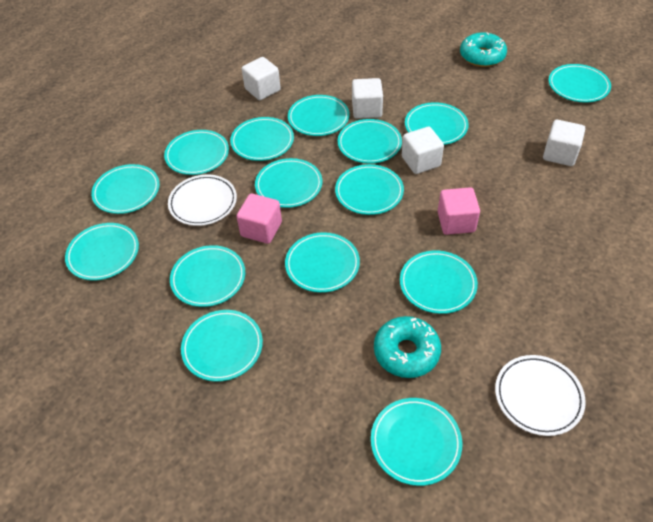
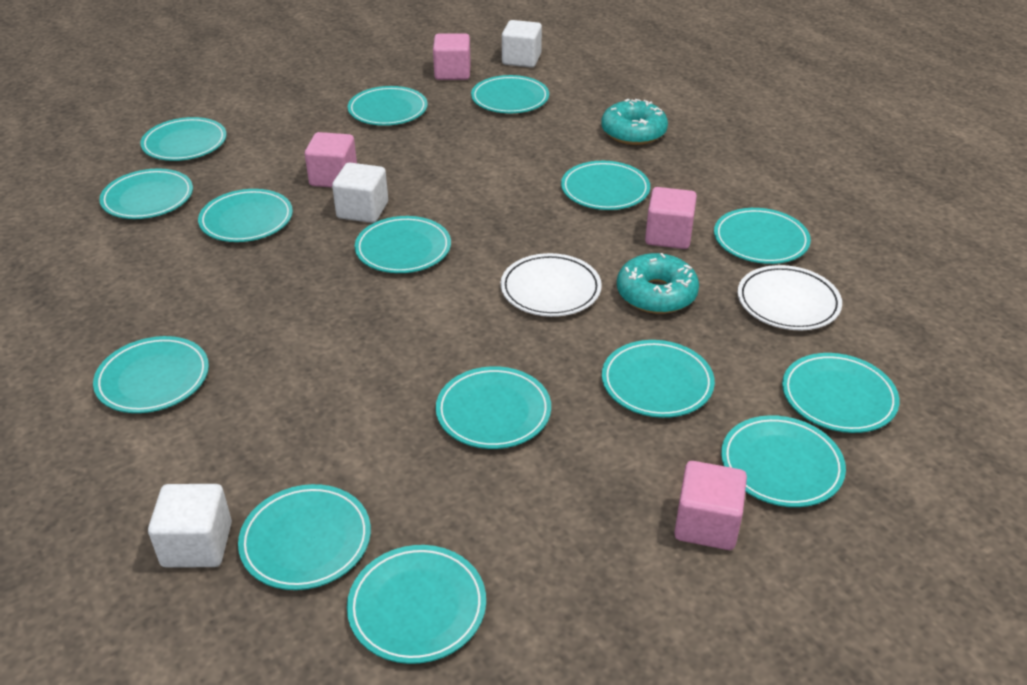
pink cube: 2 -> 4
white cube: 4 -> 3

